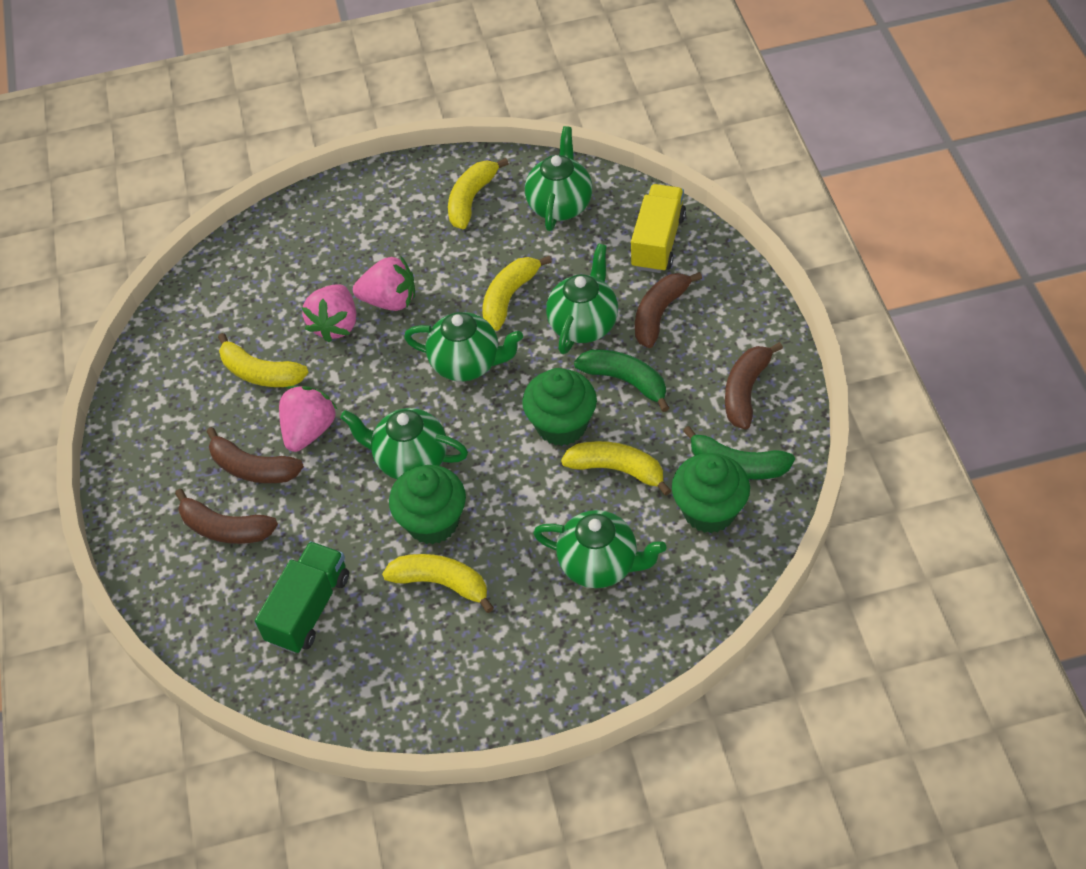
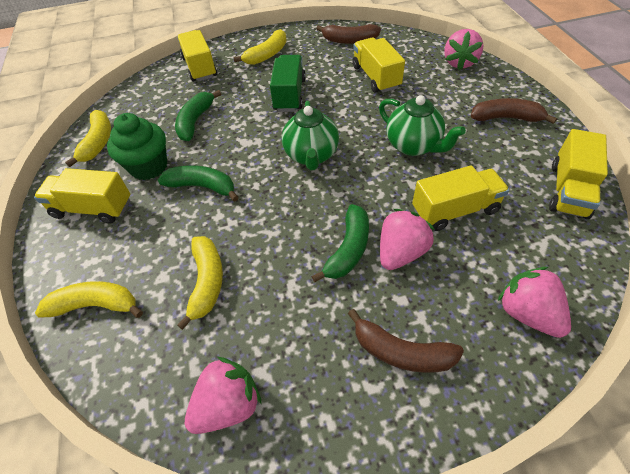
brown banana: 4 -> 3
green banana: 2 -> 3
green cupcake: 3 -> 1
green teapot: 5 -> 2
pink strawberry: 3 -> 4
yellow banana: 5 -> 4
yellow truck: 1 -> 5

